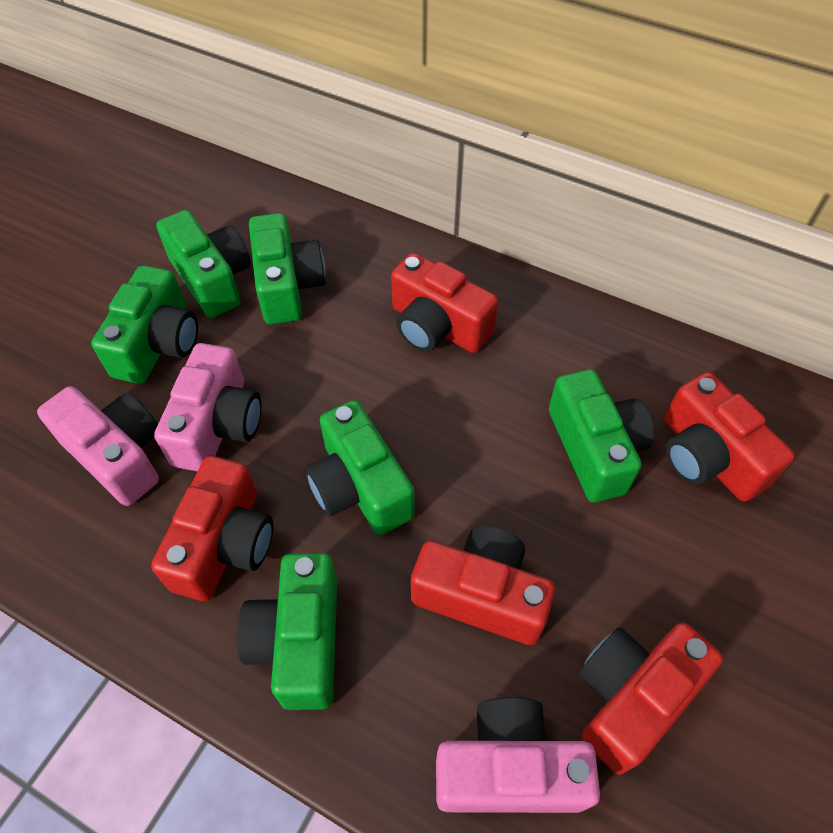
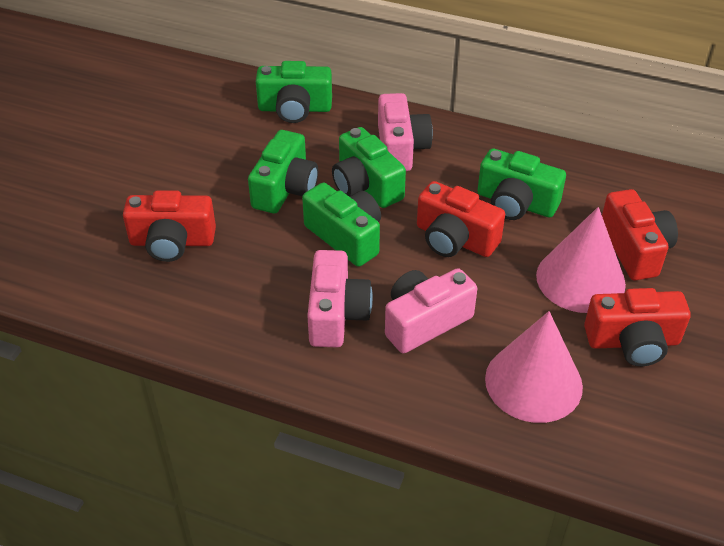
green camera: 6 -> 5
pink cone: 0 -> 2
red camera: 5 -> 4

